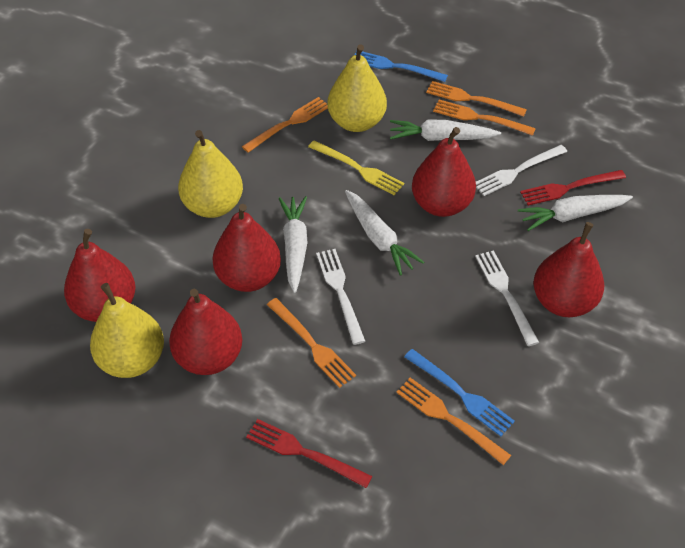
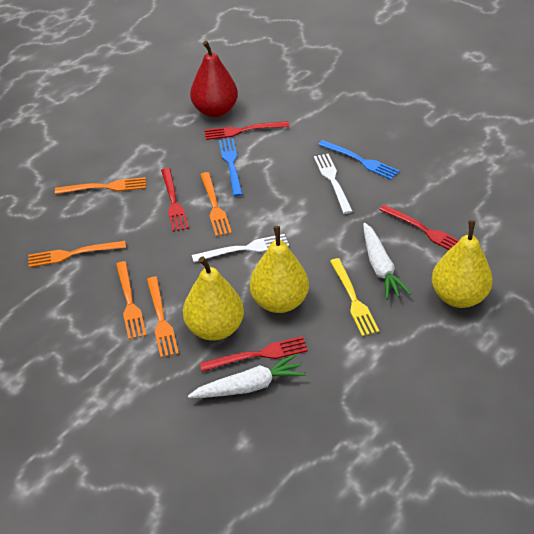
red fork: 2 -> 4
red pear: 5 -> 1
white carrot: 4 -> 2
white fork: 3 -> 2

